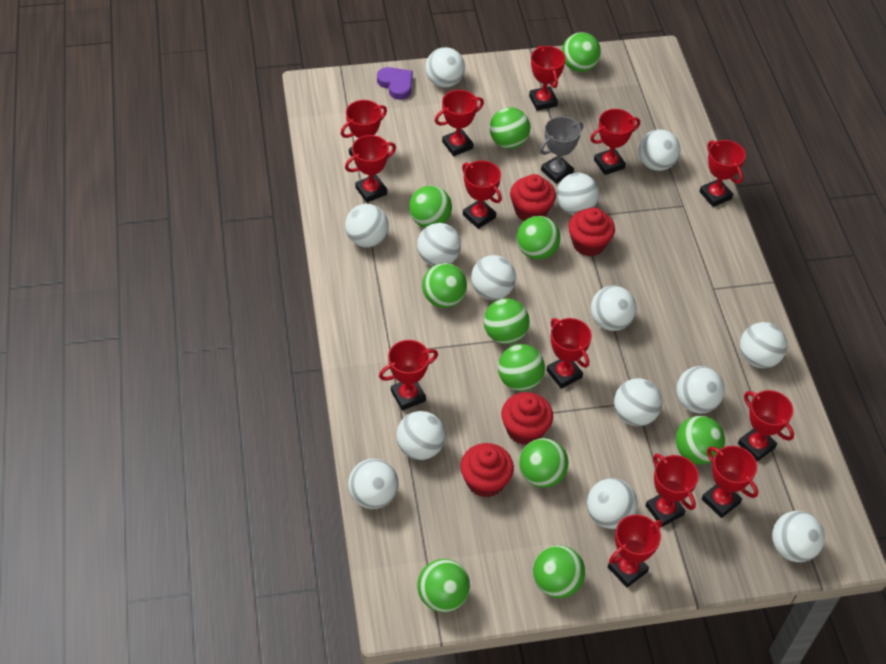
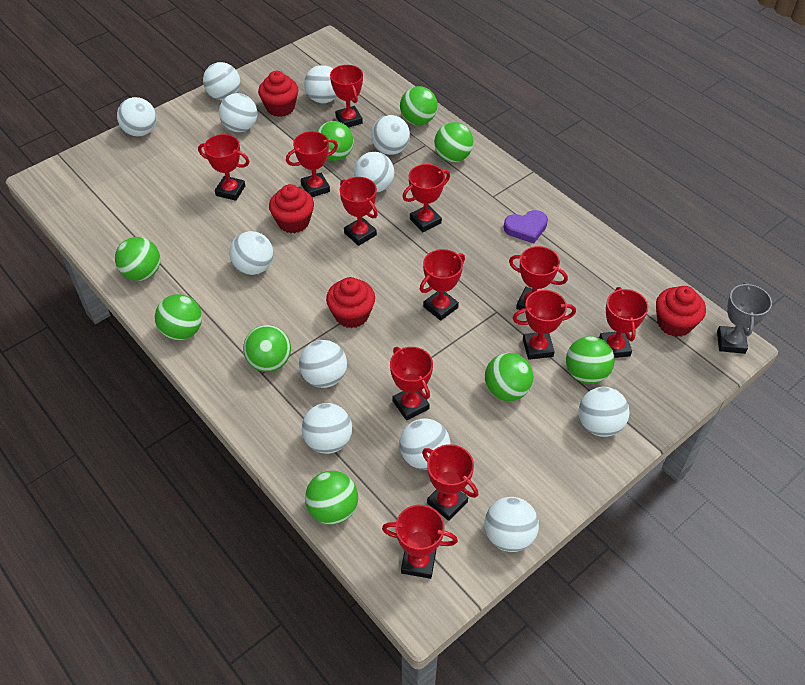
green ball: 11 -> 9
red trophy: 13 -> 12
white ball: 14 -> 12

